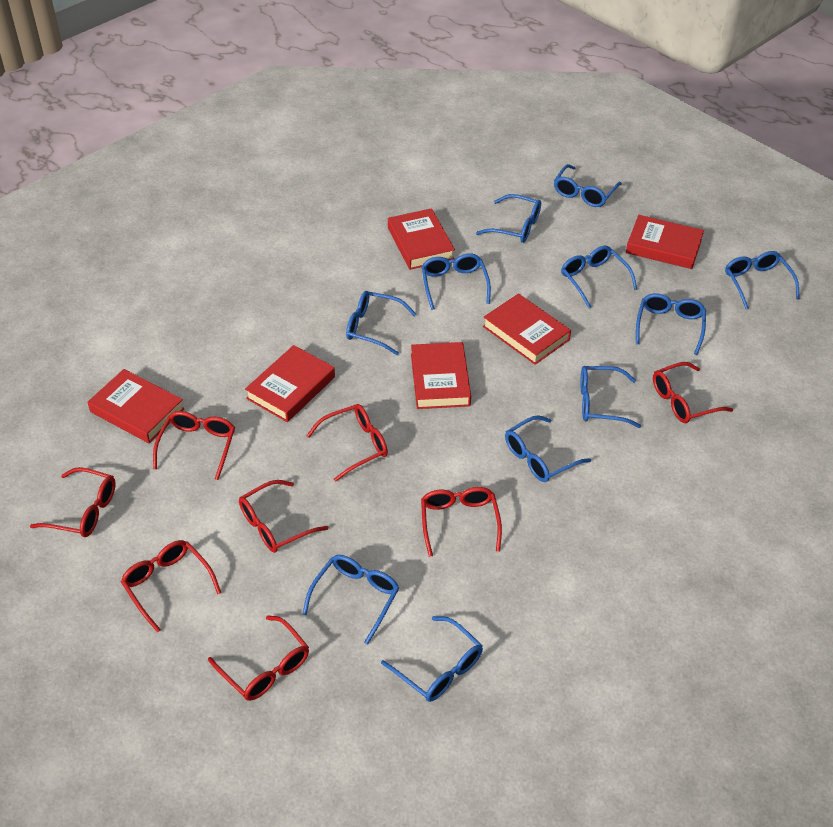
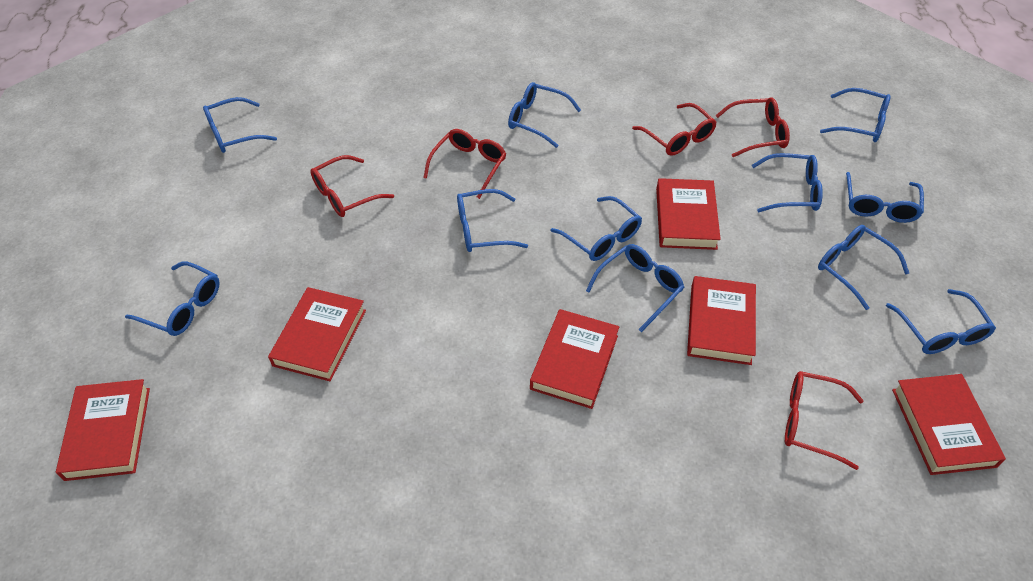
red glasses: 8 -> 5

